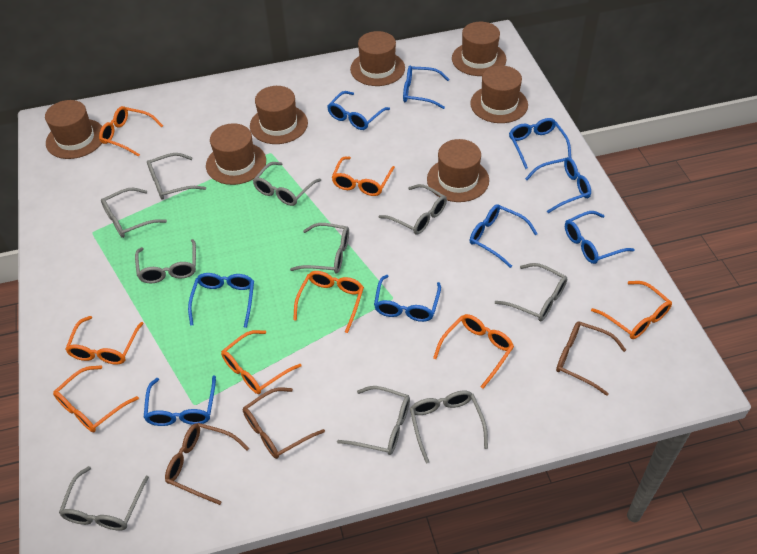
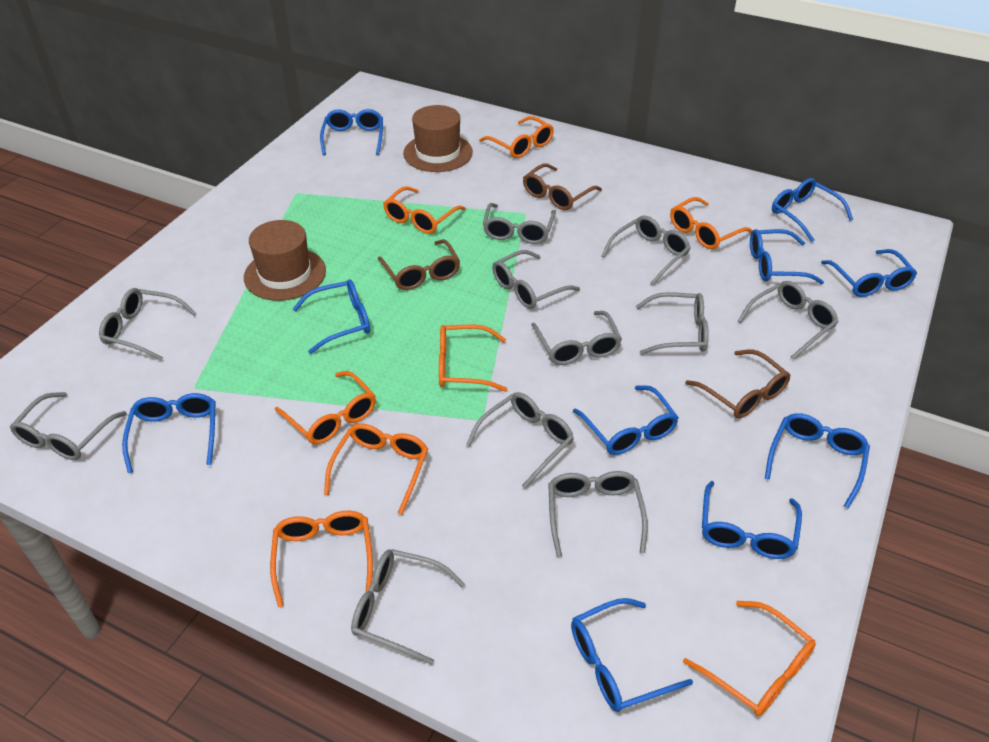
blue glasses: 9 -> 10
brown hat: 7 -> 2
grey glasses: 10 -> 11

